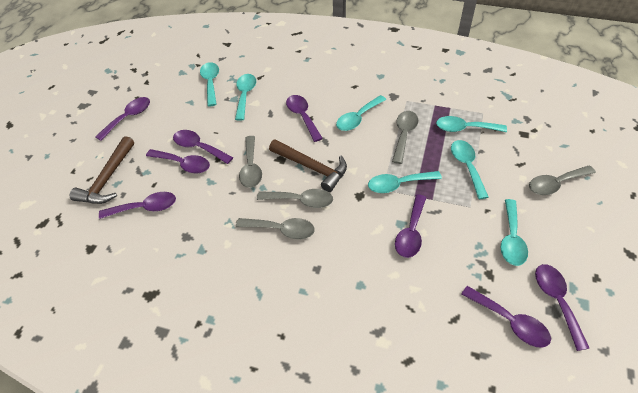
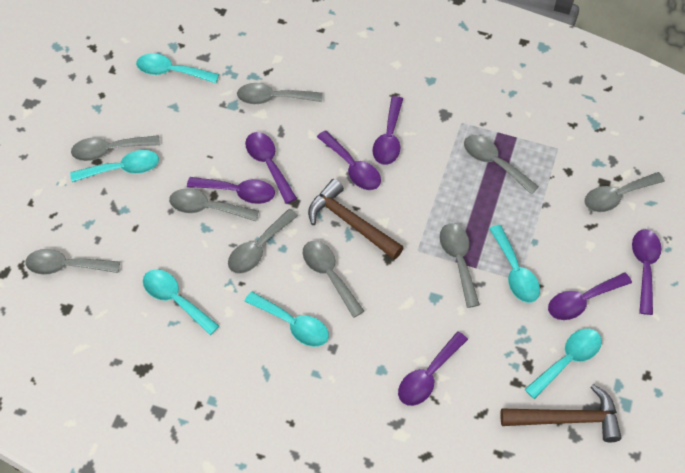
grey spoon: 5 -> 9
purple spoon: 8 -> 7
turquoise spoon: 7 -> 6

